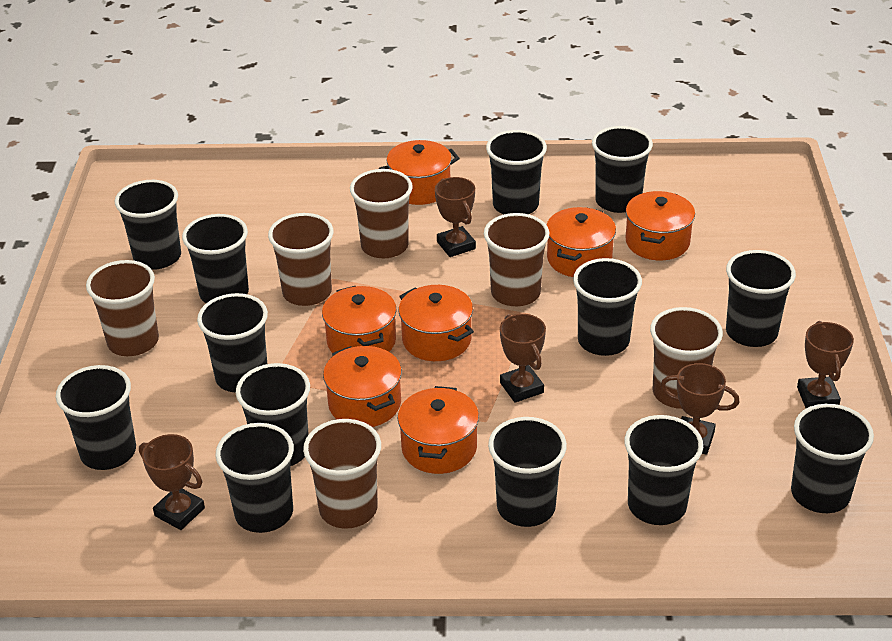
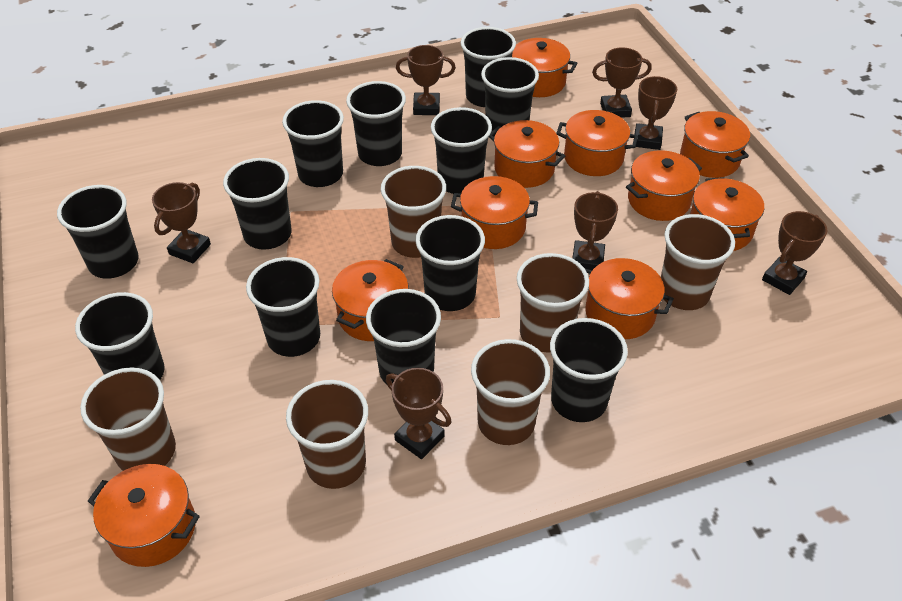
black cup: 13 -> 12
brown trophy: 5 -> 7
orange pot: 7 -> 10

